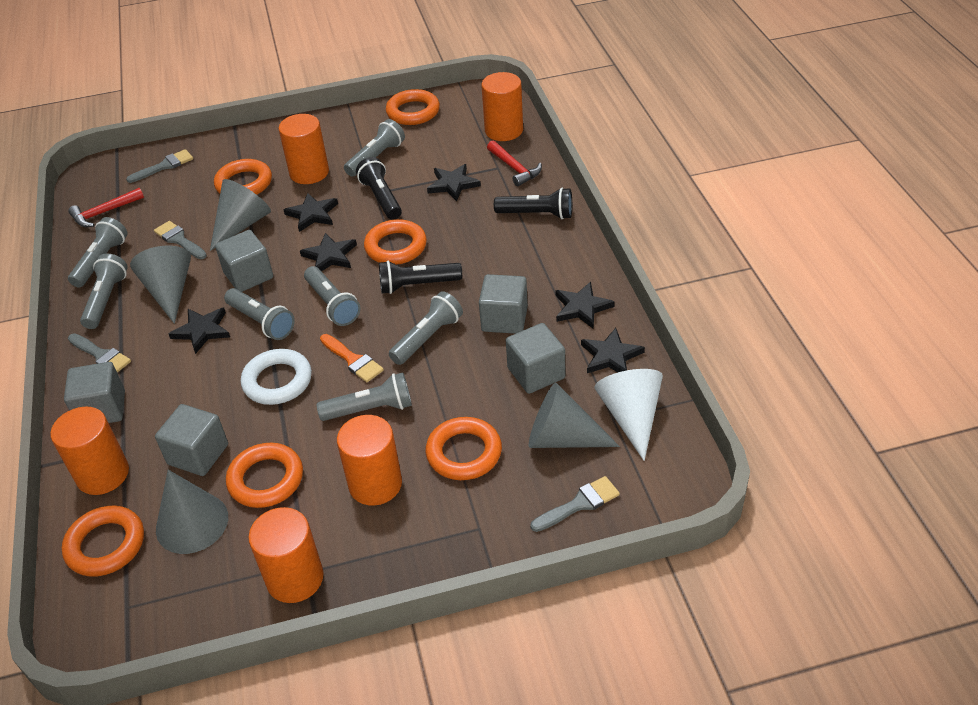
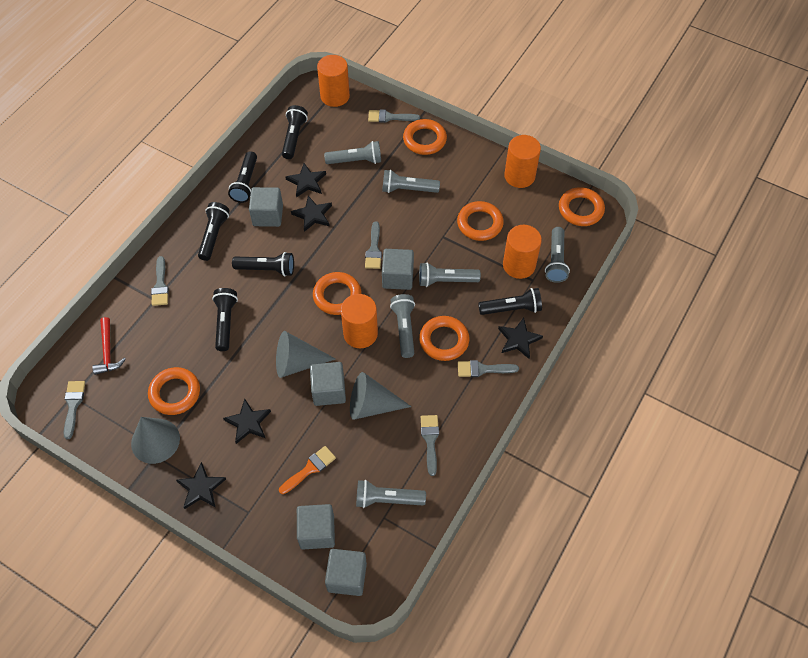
black flashlight: 3 -> 6
black star: 6 -> 5
grey brush: 4 -> 6
grey cone: 4 -> 3
grey flashlight: 7 -> 6
orange cylinder: 5 -> 4
red hammer: 2 -> 1
white cone: 1 -> 0
white ring: 1 -> 0

